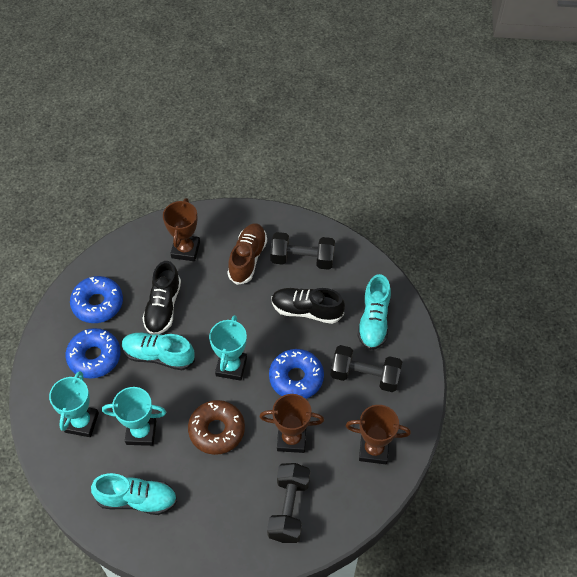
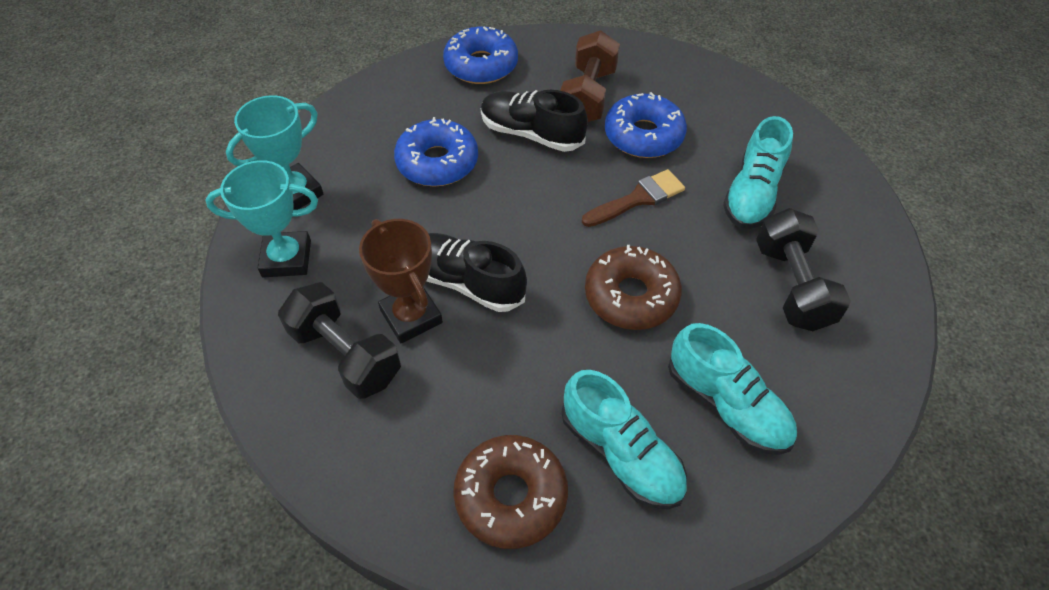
black dumbbell: 3 -> 2
brown brush: 0 -> 1
brown donut: 1 -> 2
brown dumbbell: 0 -> 1
brown shoe: 1 -> 0
brown trophy: 3 -> 1
turquoise trophy: 3 -> 2

